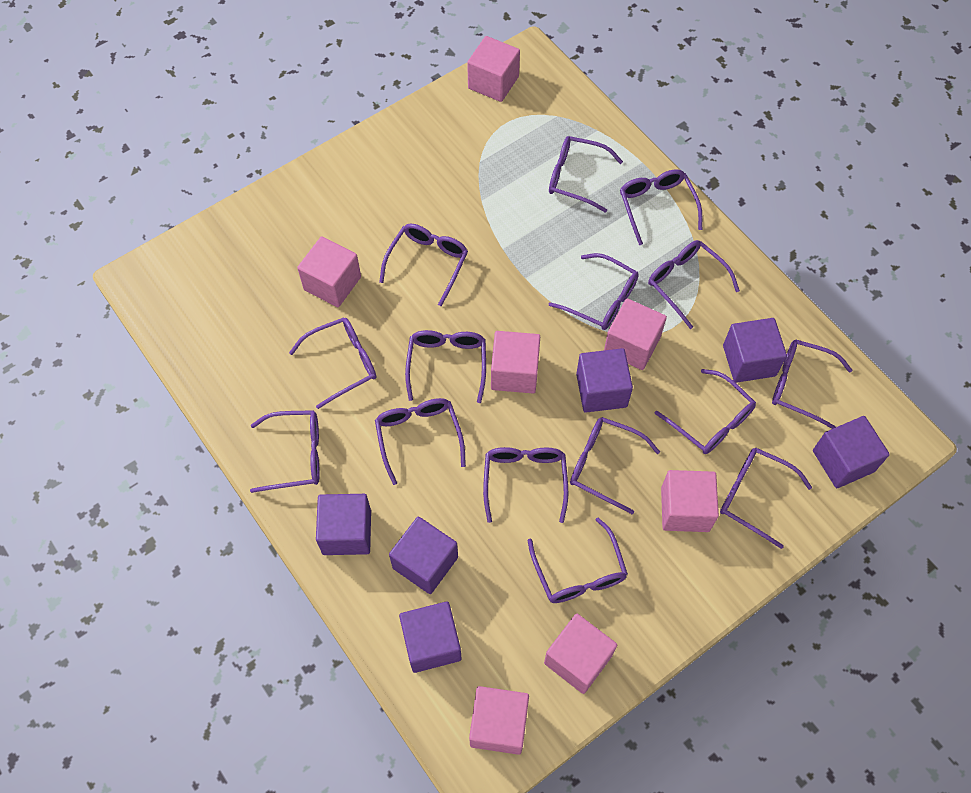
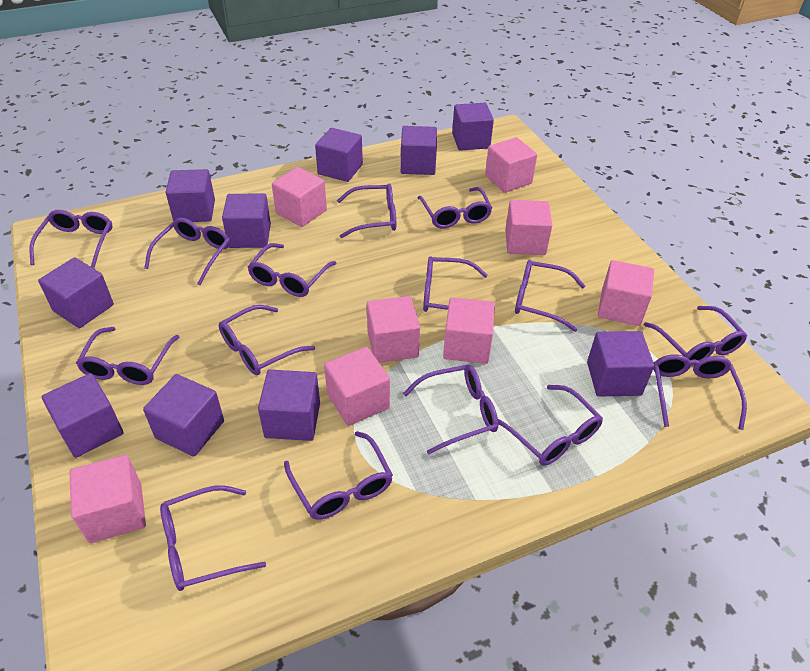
pink cube: 7 -> 8
purple cube: 6 -> 10

